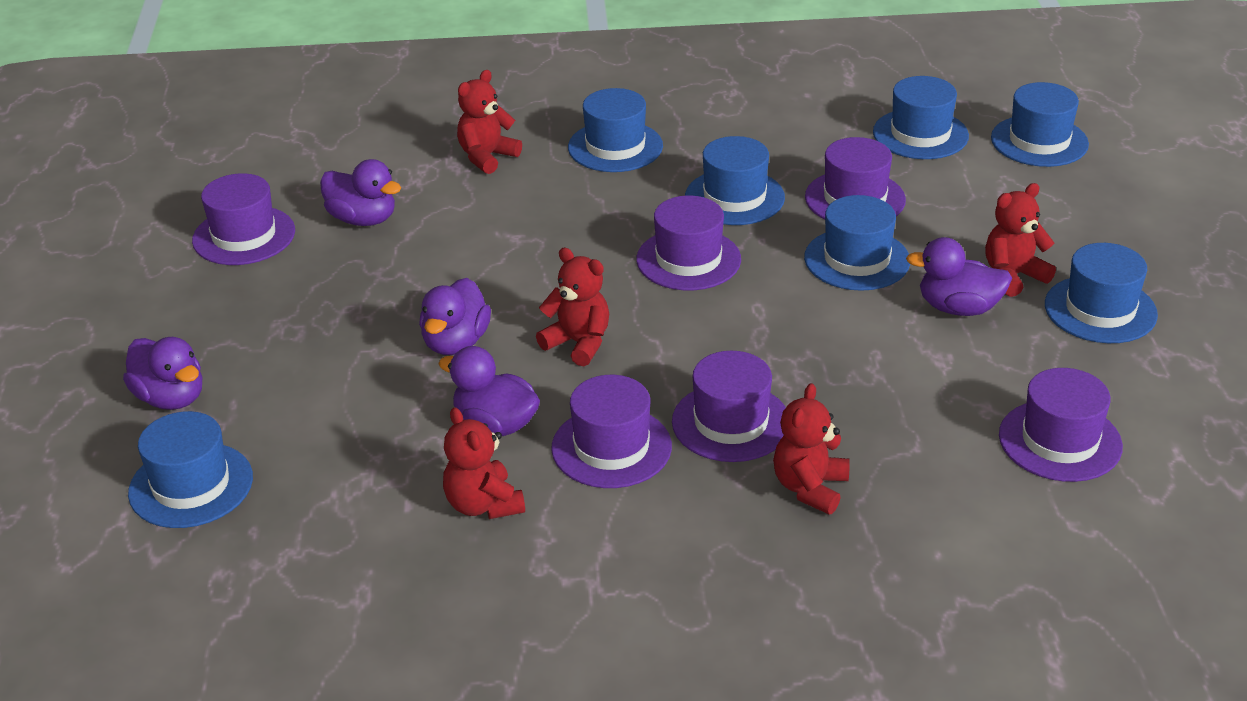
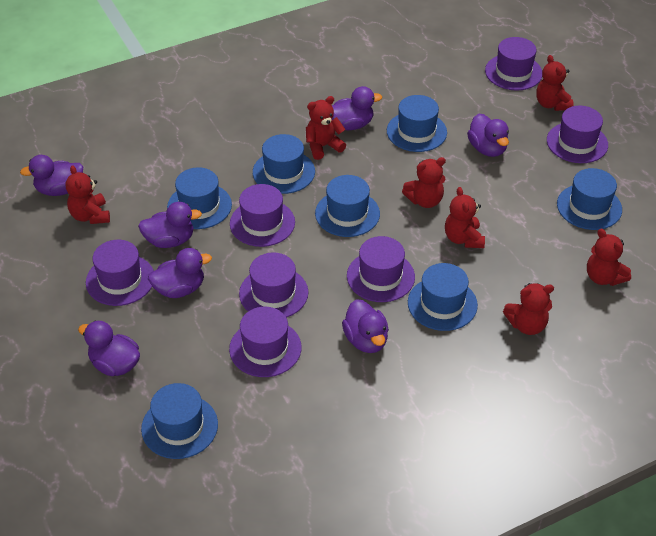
purple duck: 5 -> 7
purple hat: 6 -> 7
red teddy bear: 5 -> 7

